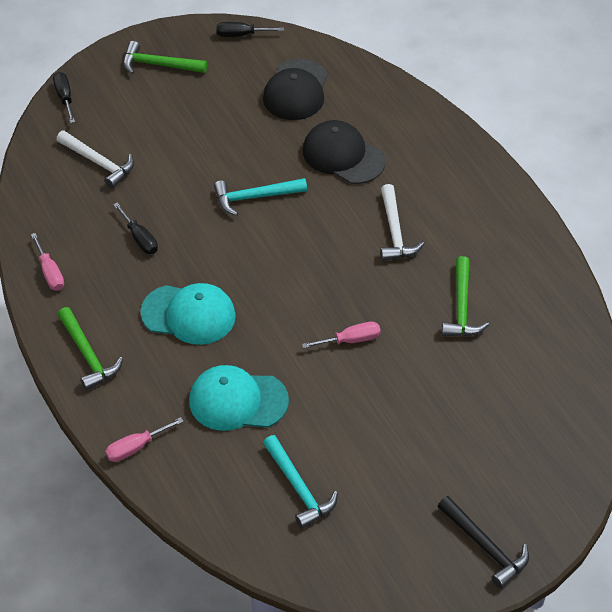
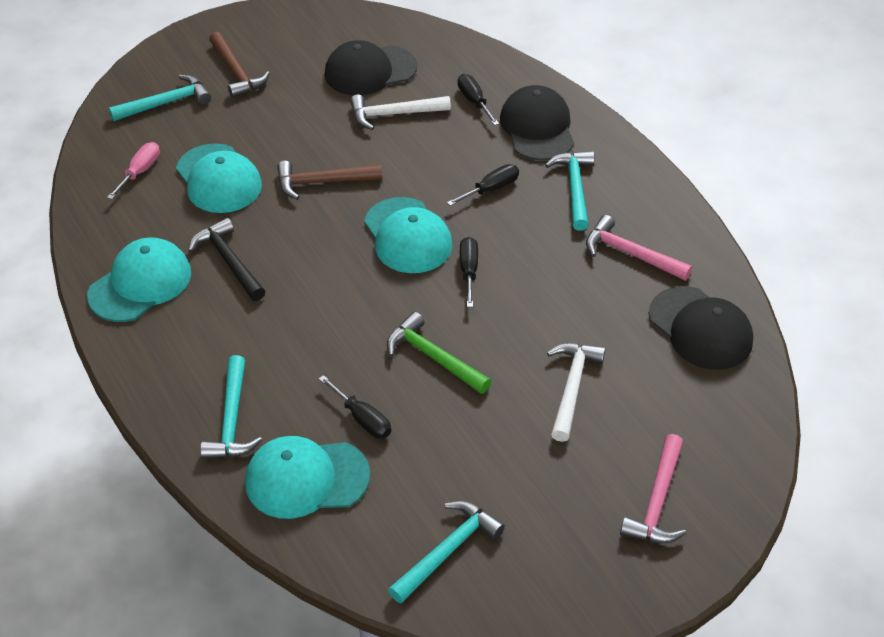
black cap: 2 -> 3
black screwdriver: 3 -> 4
brown hammer: 0 -> 2
green hammer: 3 -> 1
pink hammer: 0 -> 2
pink screwdriver: 3 -> 1
turquoise cap: 2 -> 4
turquoise hammer: 2 -> 4

